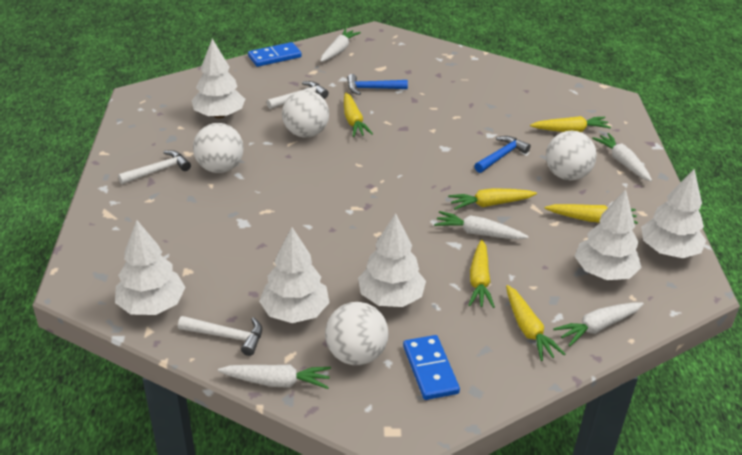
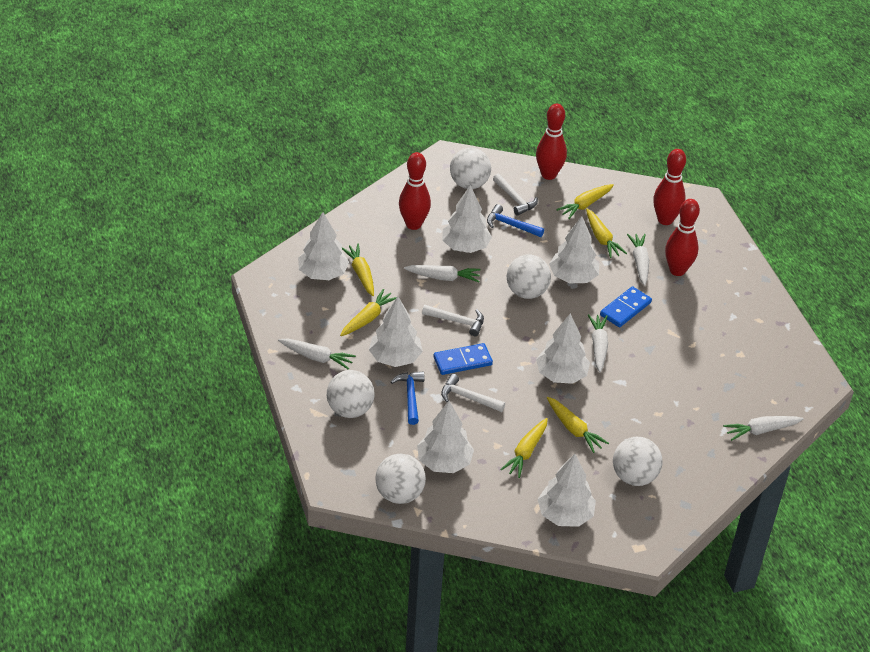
red bowling pin: 0 -> 4
white ball: 4 -> 5
white tree: 6 -> 7

